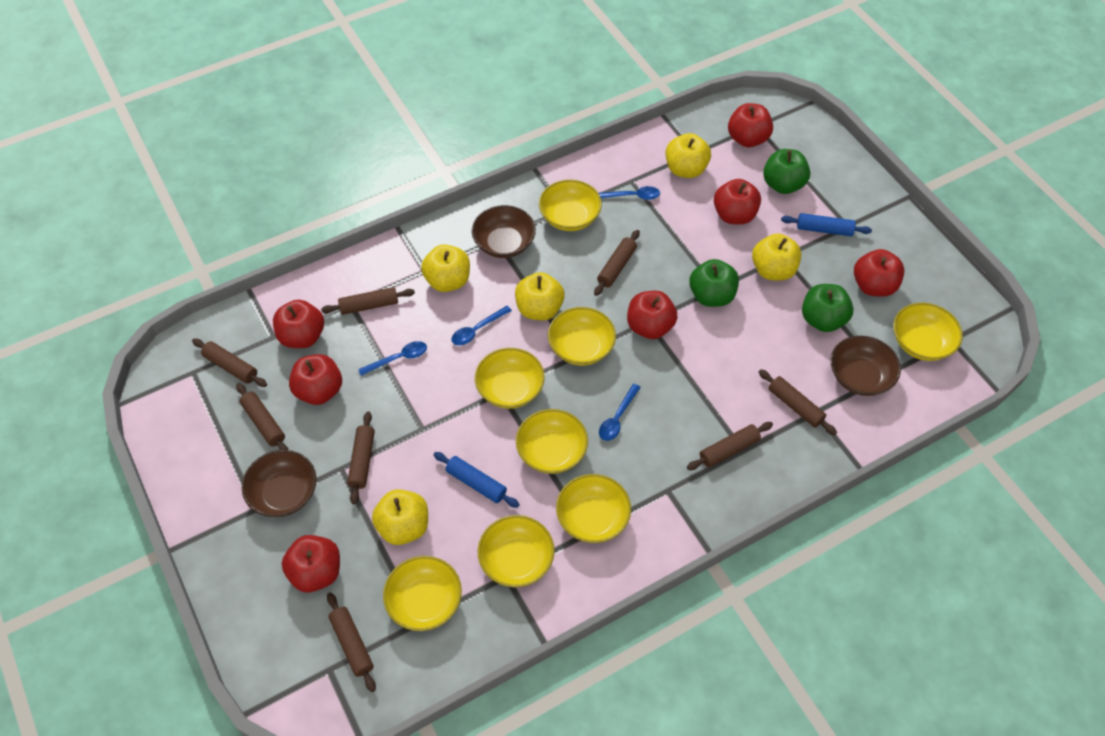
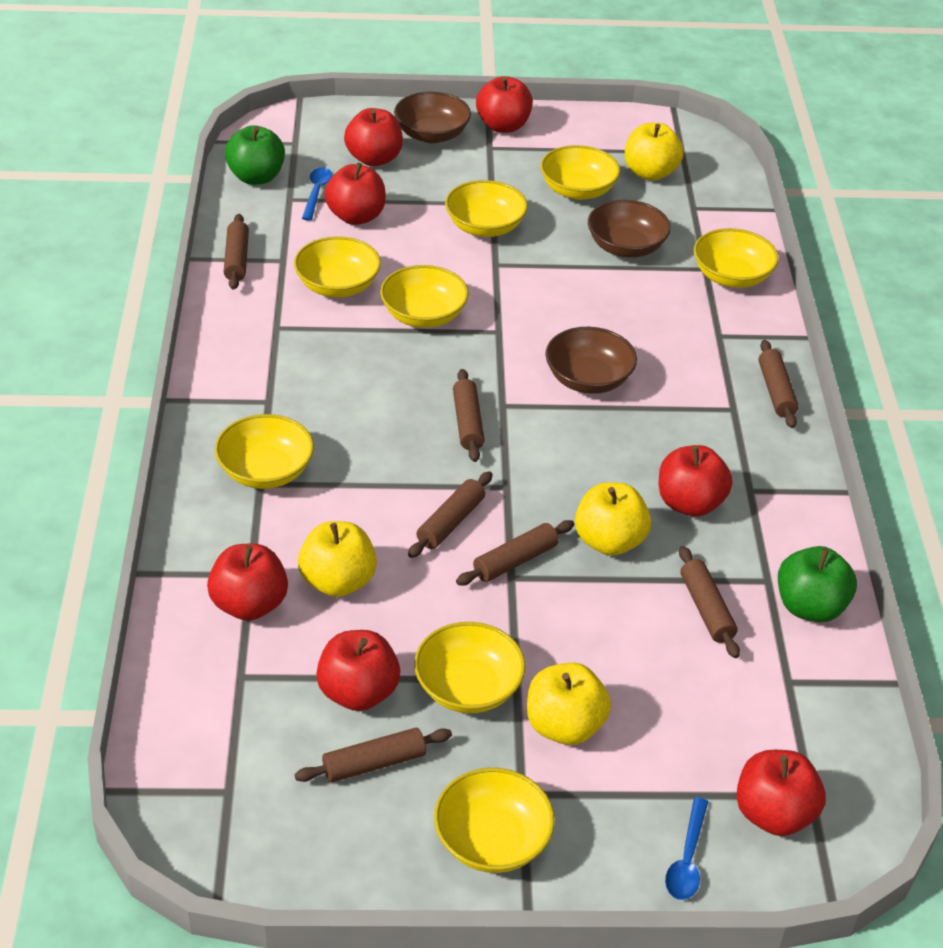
blue rolling pin: 2 -> 0
blue spoon: 4 -> 2
brown rolling pin: 8 -> 7
green apple: 3 -> 2
yellow apple: 5 -> 4

